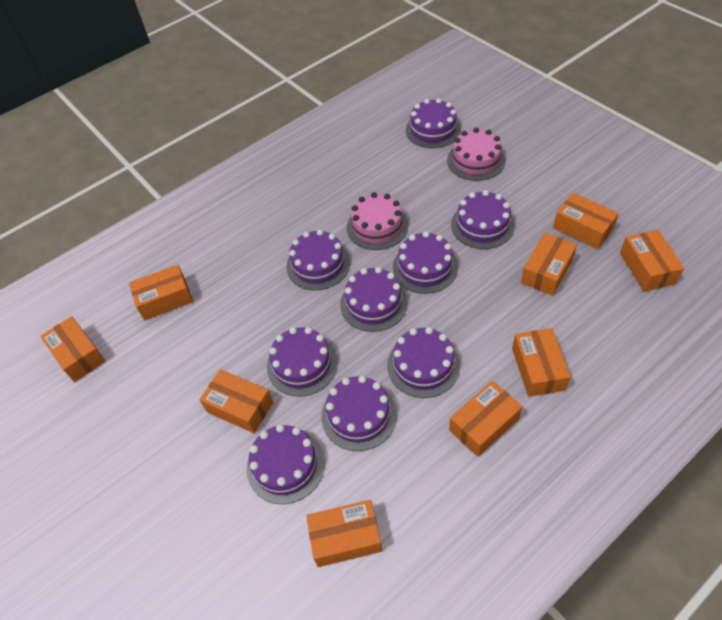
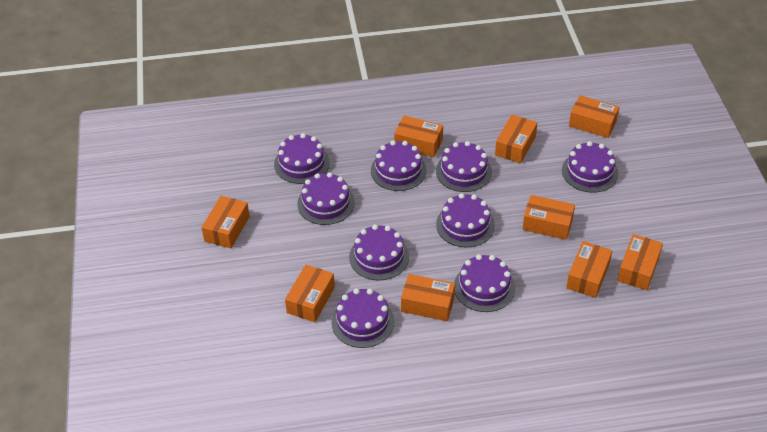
pink cake: 2 -> 0

